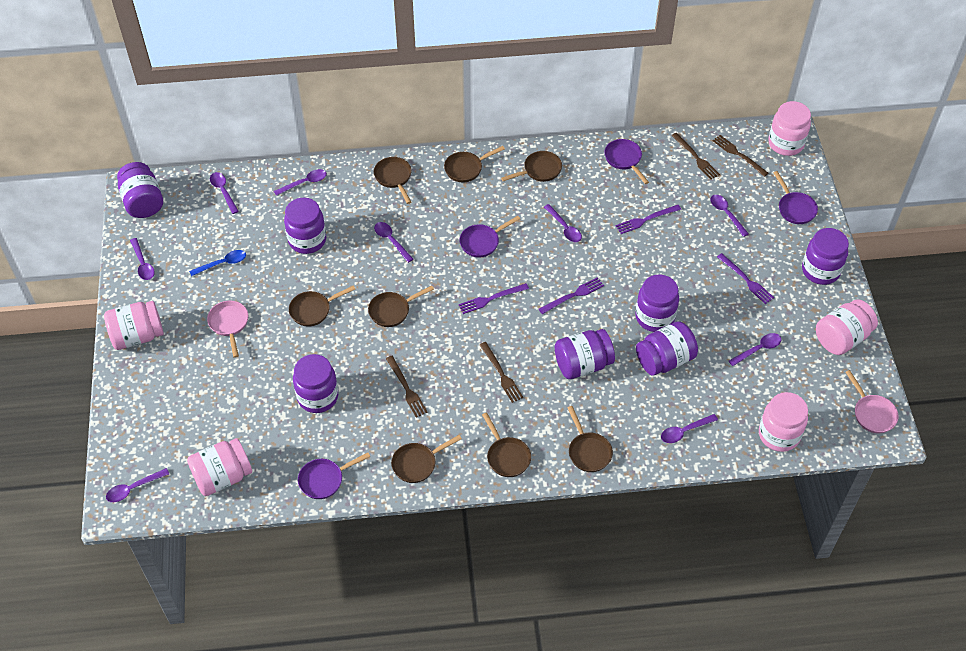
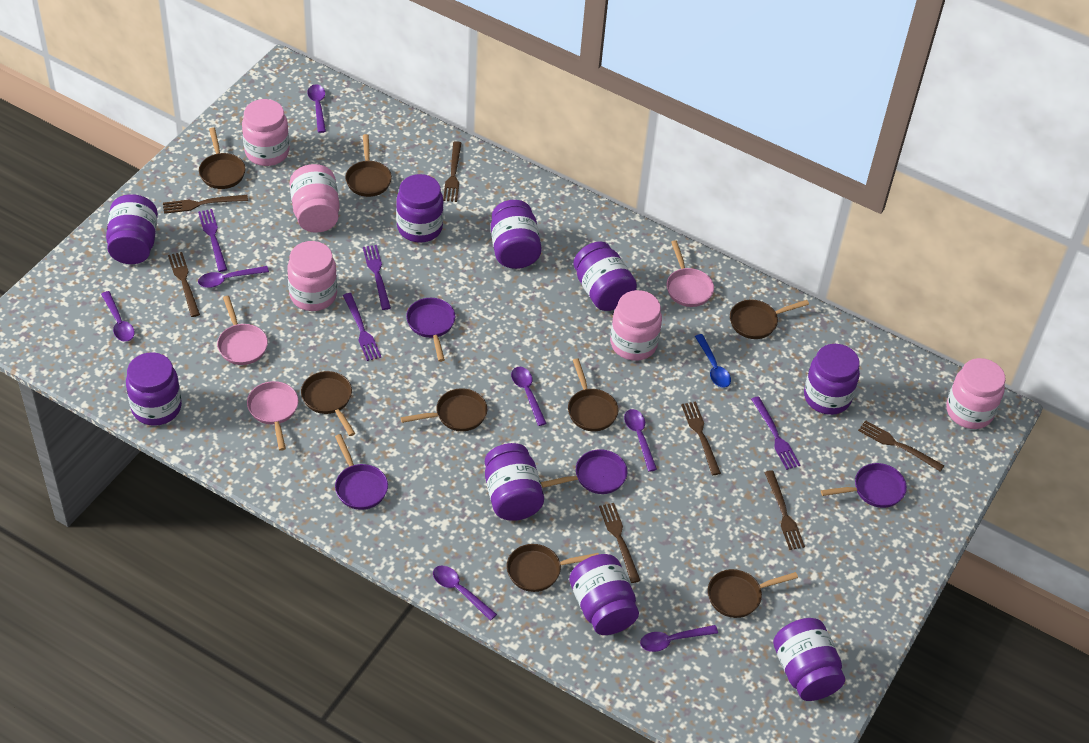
brown fork: 4 -> 7
pink pan: 2 -> 3
purple jar: 7 -> 9
purple spoon: 9 -> 7

